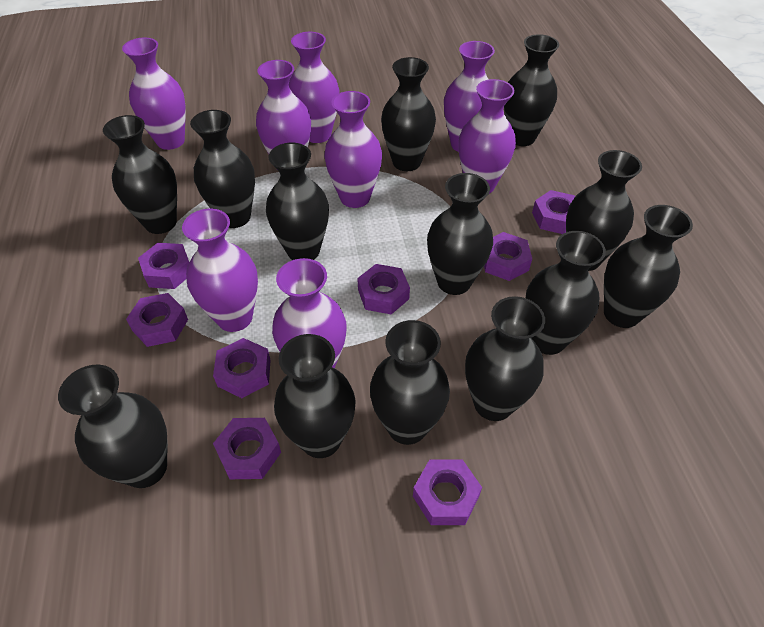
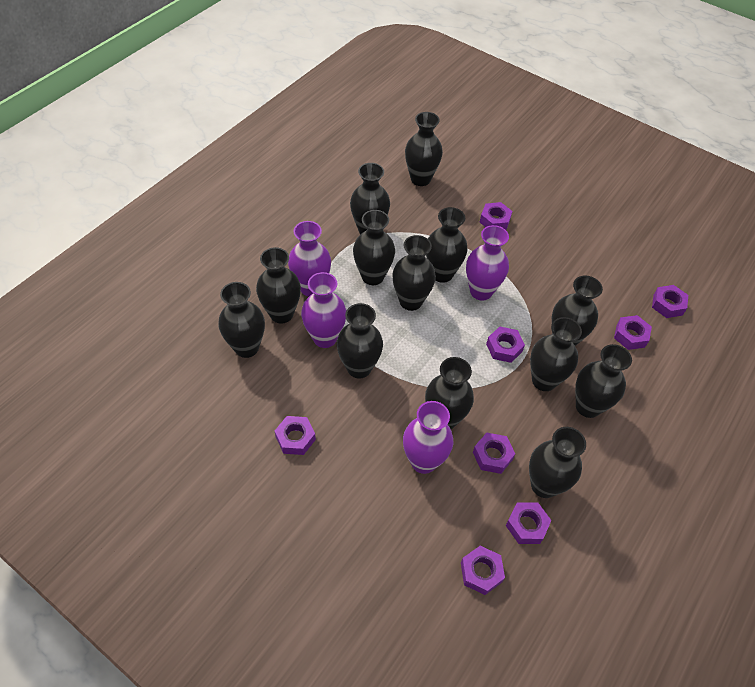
purple vase: 8 -> 4

